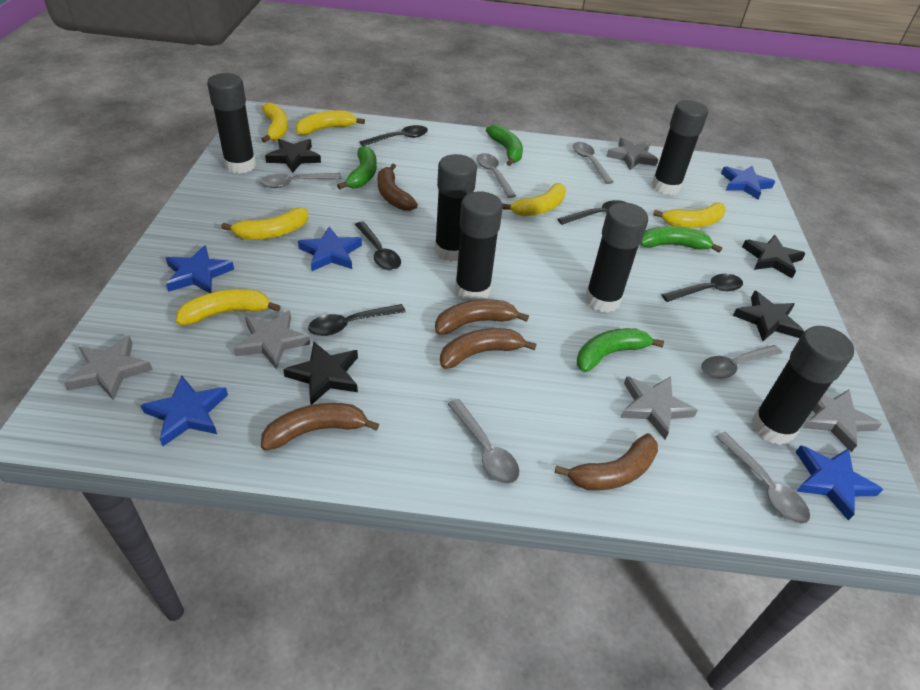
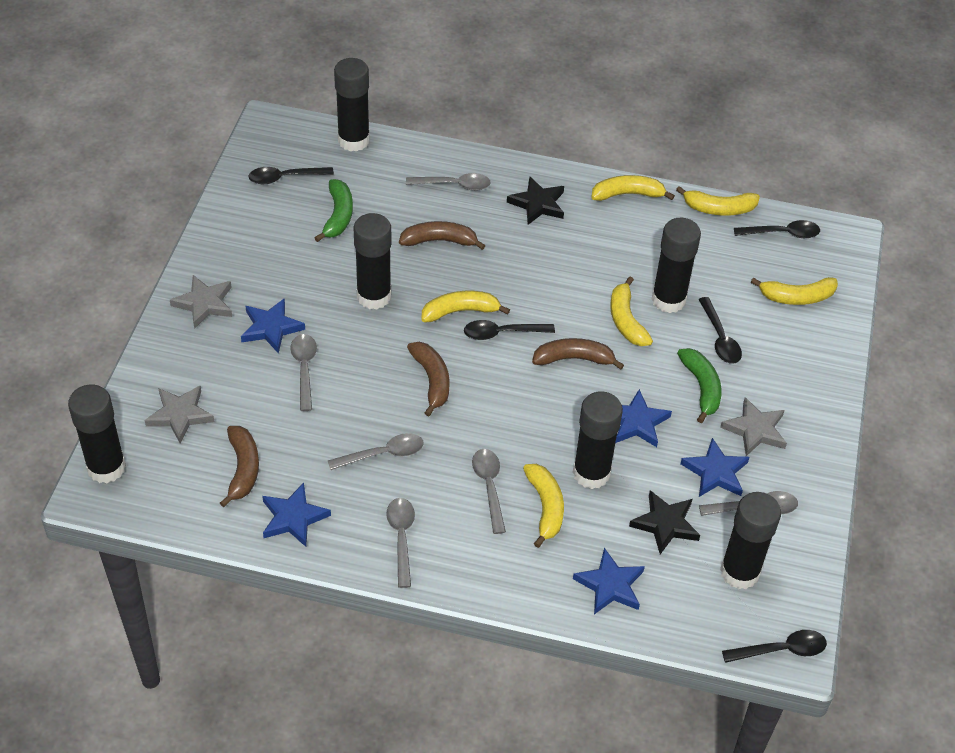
black star: 4 -> 2
brown banana: 5 -> 4
green banana: 4 -> 2
grey star: 5 -> 3

